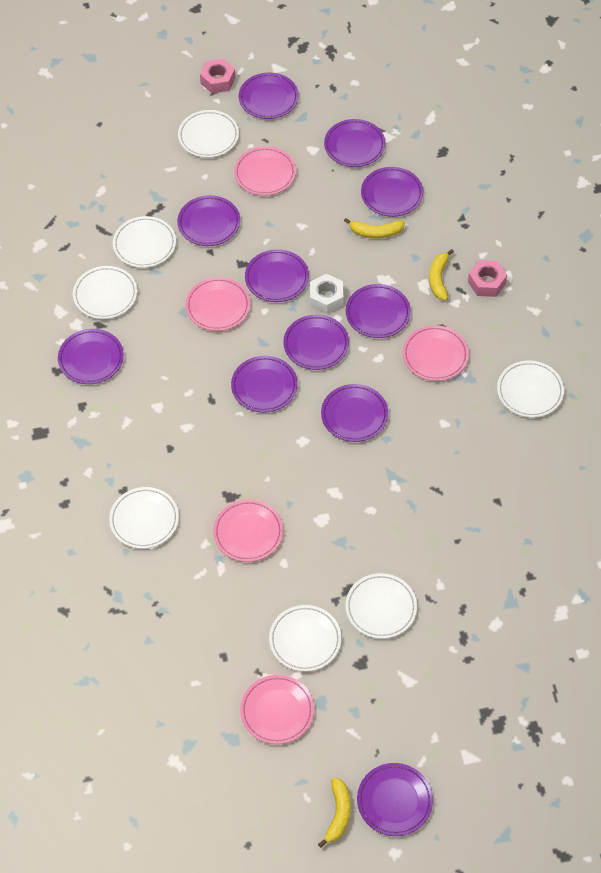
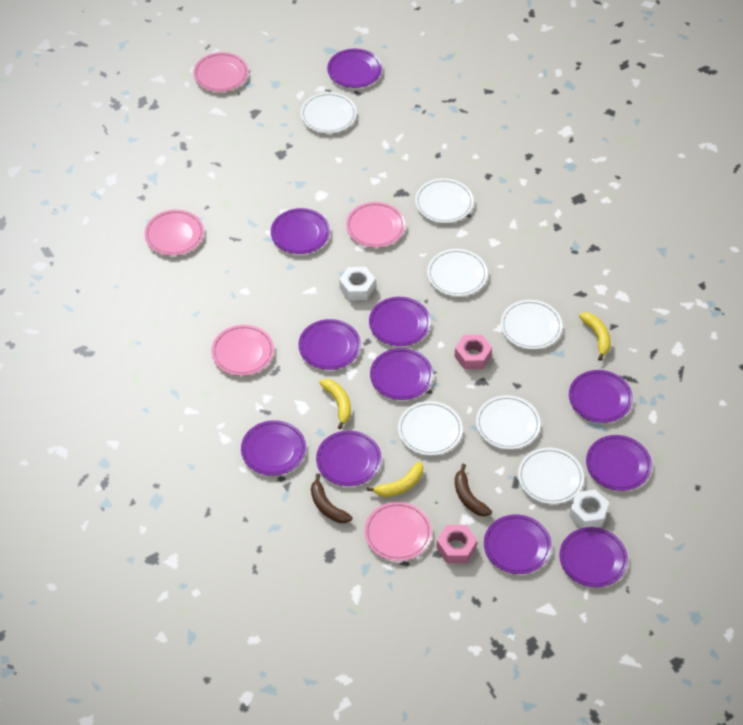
brown banana: 0 -> 2
white nut: 1 -> 2

